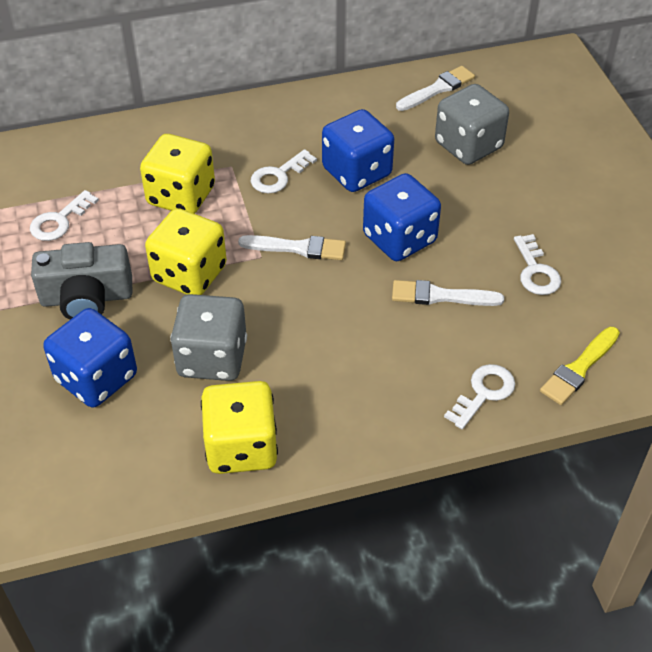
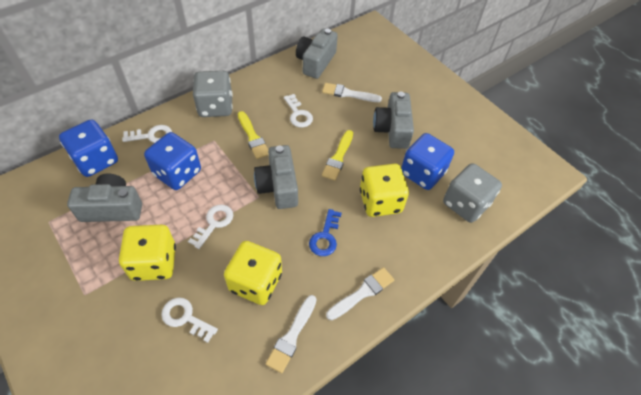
blue key: 0 -> 1
grey camera: 1 -> 4
yellow brush: 1 -> 2

